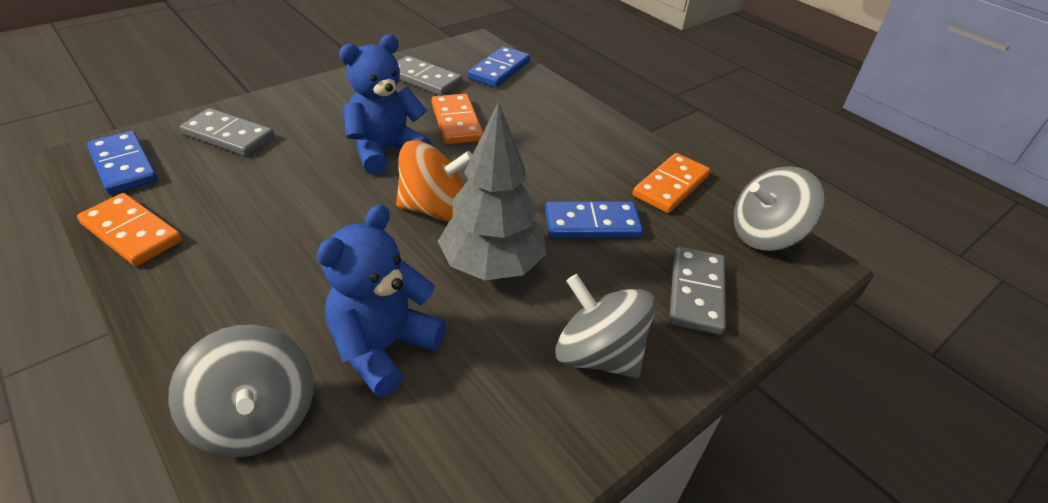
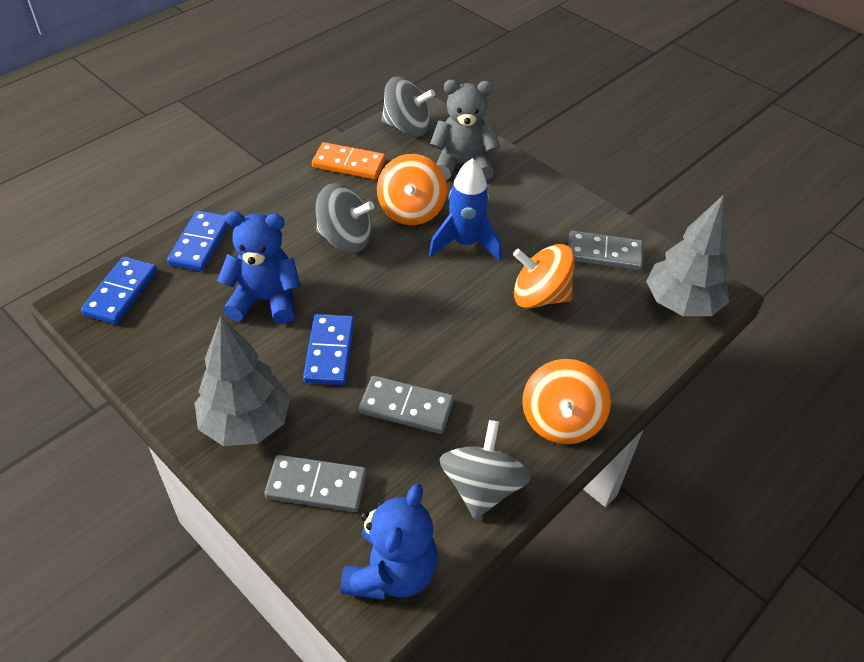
blue rocket: 0 -> 1
grey teddy bear: 0 -> 1
grey tree: 1 -> 2
orange domino: 3 -> 1
orange spinning top: 1 -> 3

